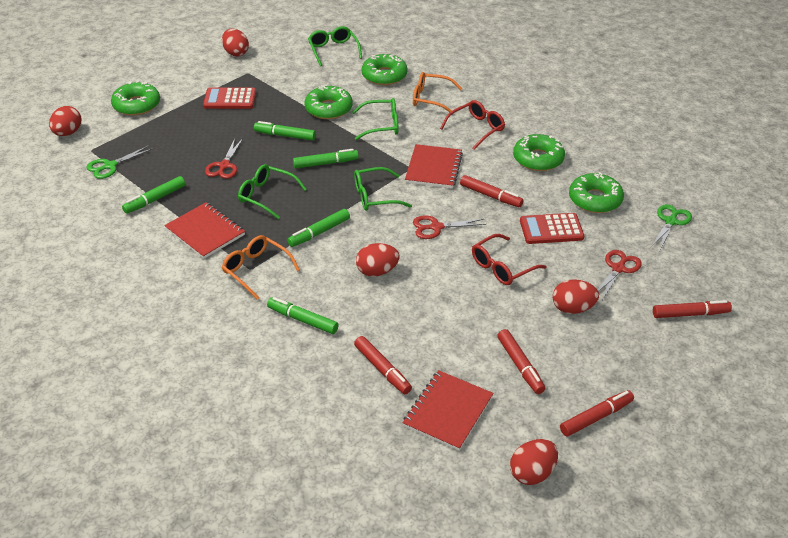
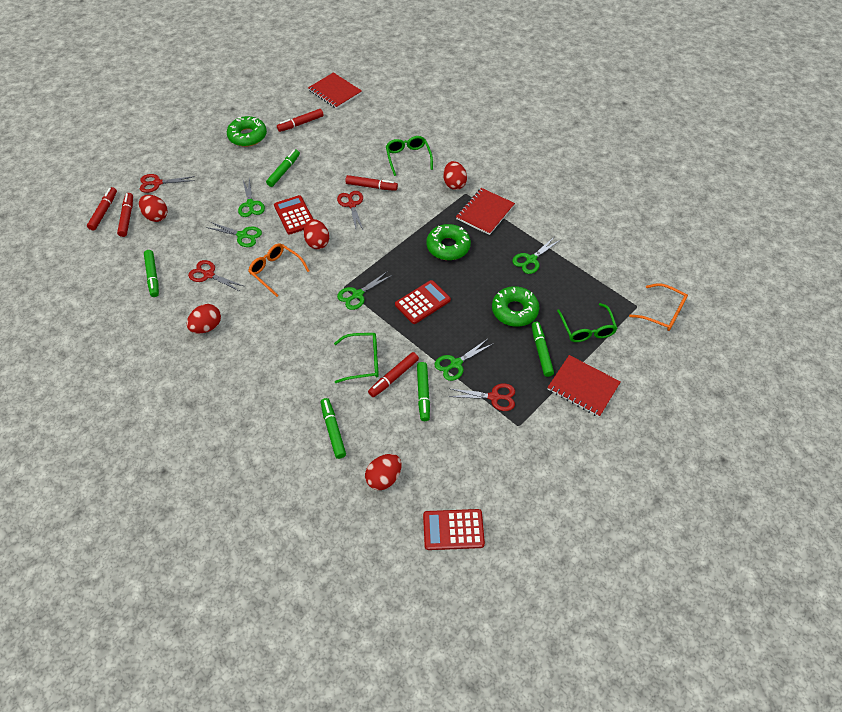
green donut: 5 -> 3
green glasses: 4 -> 3
green scissors: 2 -> 5
red calculator: 2 -> 3
red glasses: 2 -> 0
red scissors: 3 -> 4

